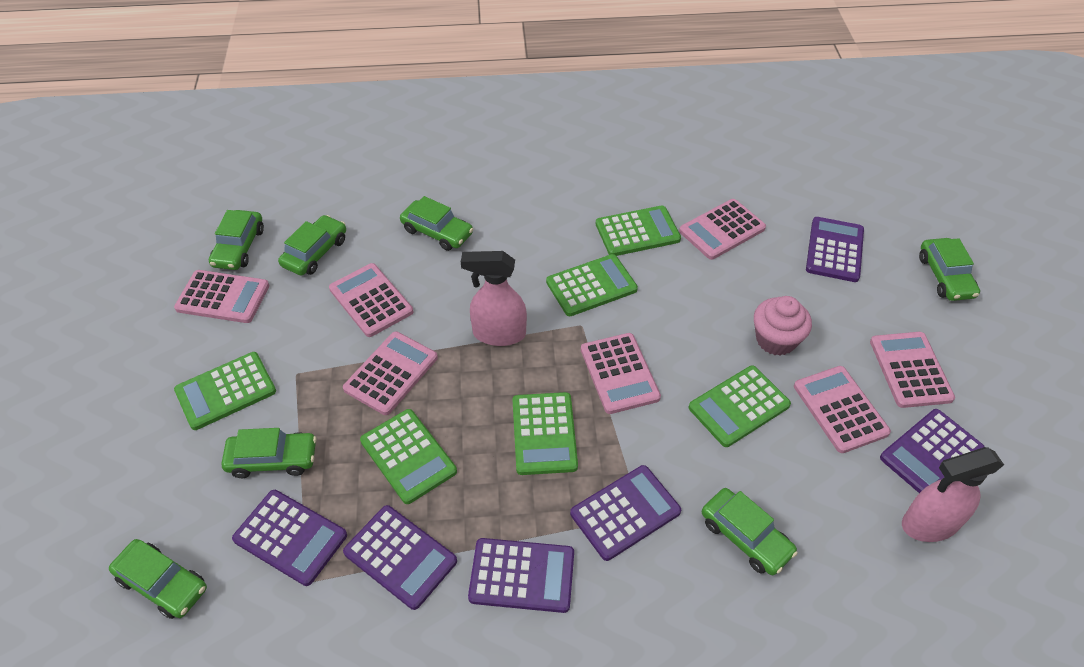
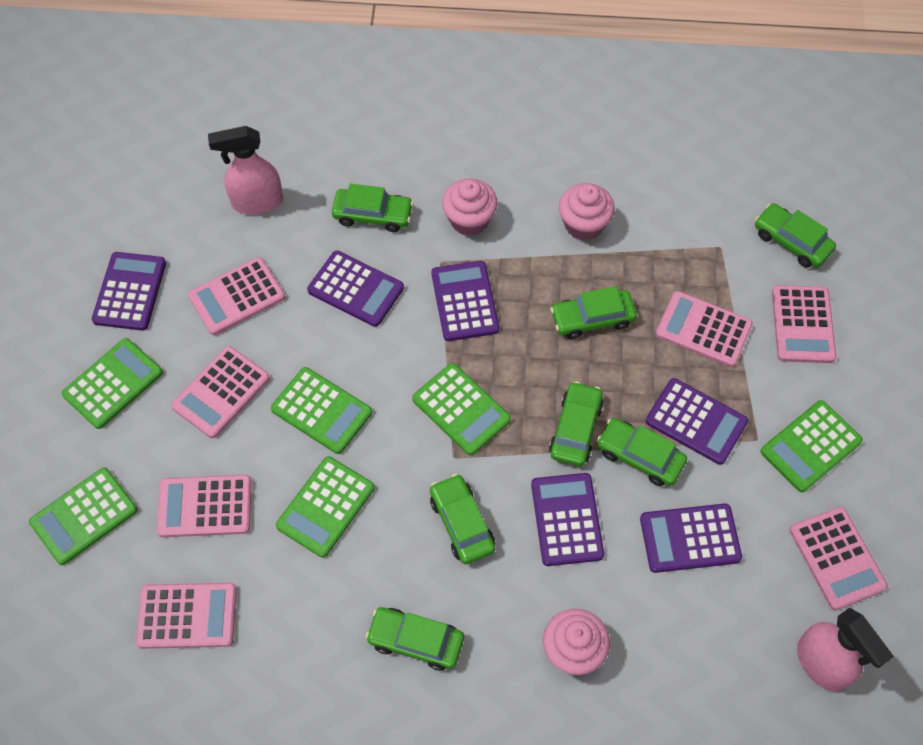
pink cupcake: 1 -> 3

